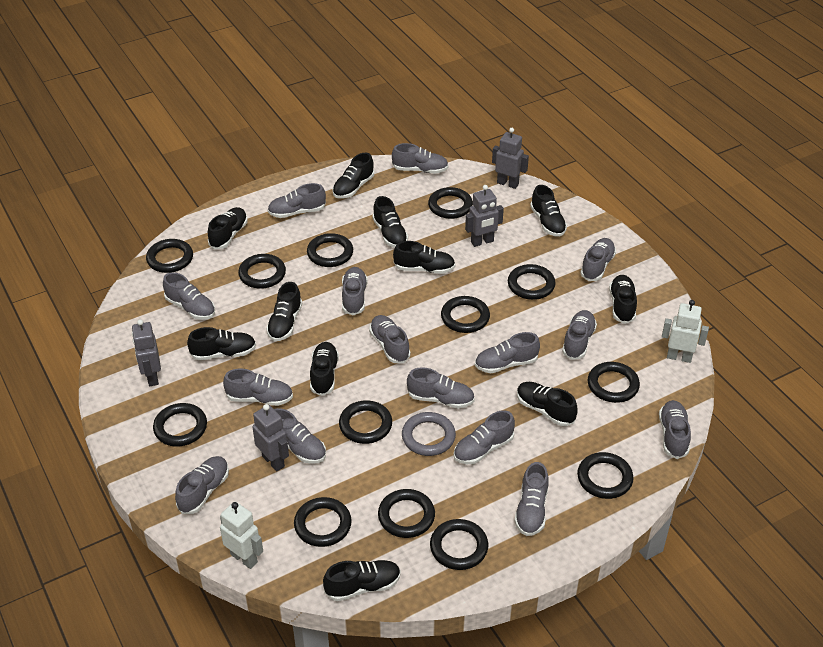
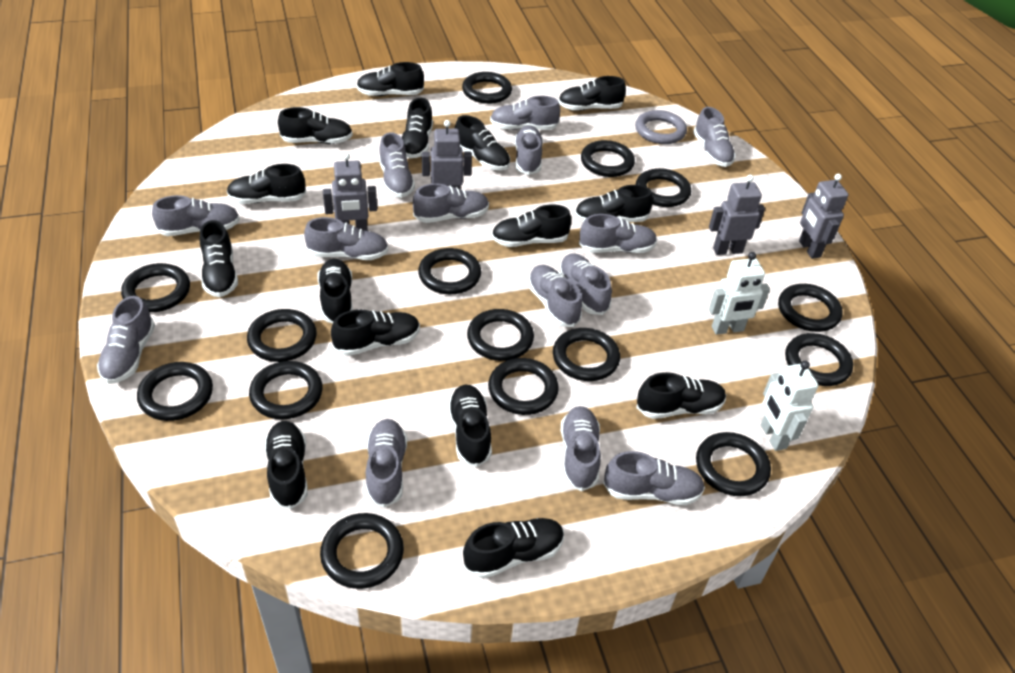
black ring: 13 -> 15
black shoe: 11 -> 15
grey shoe: 15 -> 14

